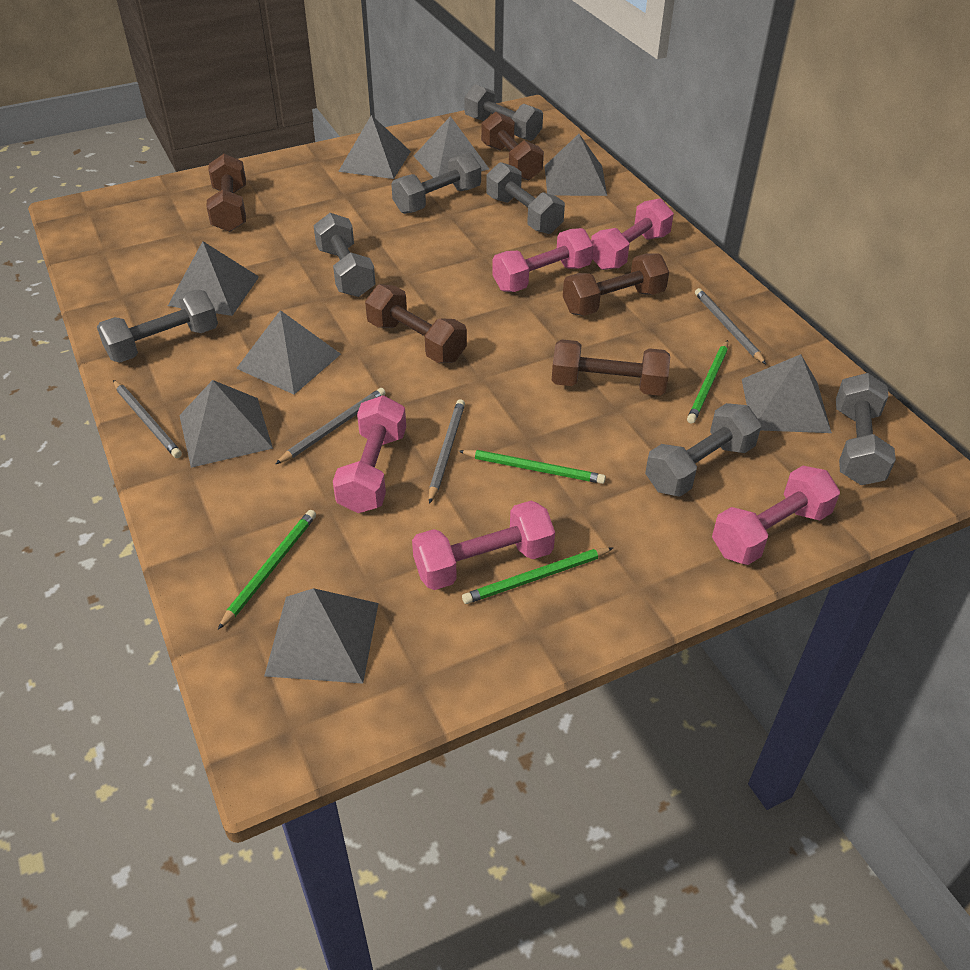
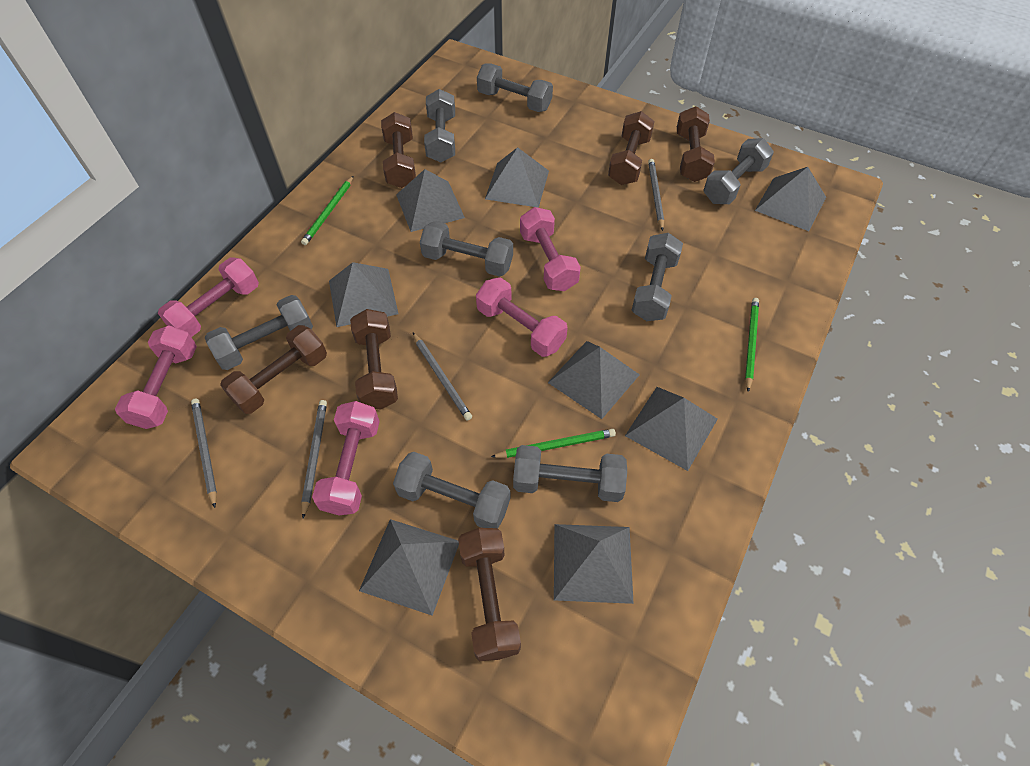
brown dumbbell: 5 -> 6
green pencil: 4 -> 3
grey dumbbell: 7 -> 8

